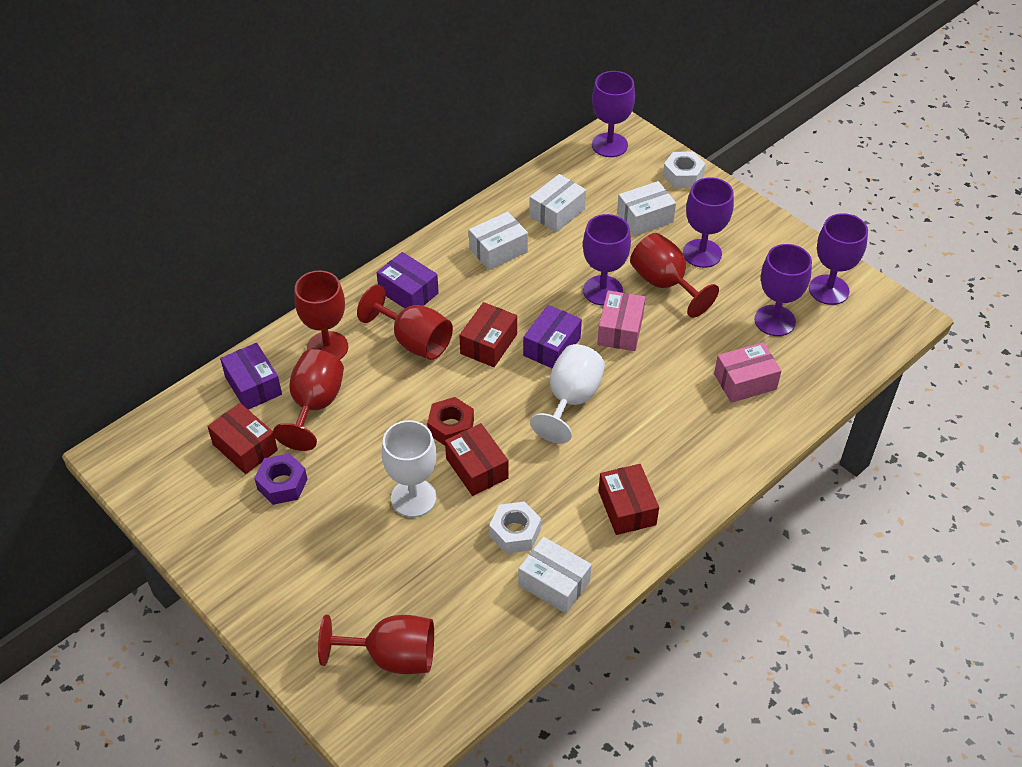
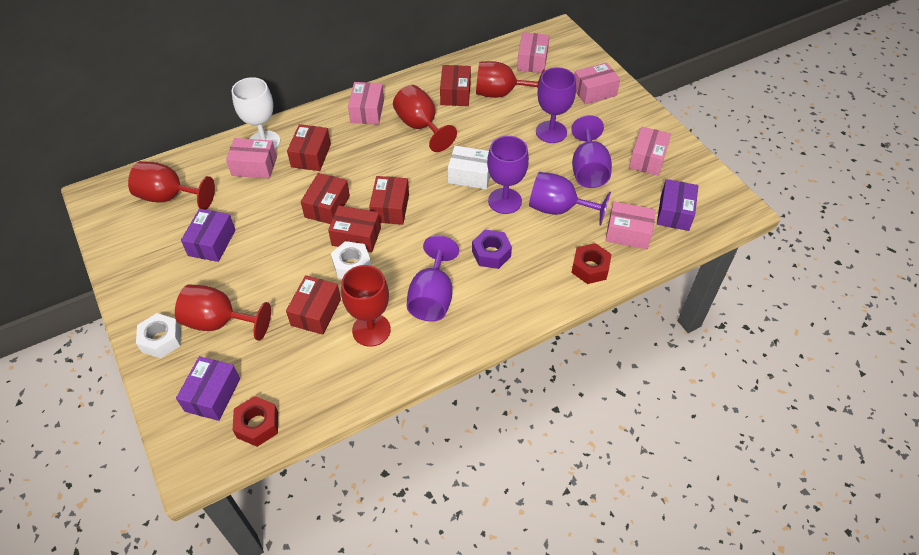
pink box: 2 -> 6
red box: 4 -> 6
red nut: 1 -> 2
white box: 4 -> 1
white goblet: 2 -> 1

